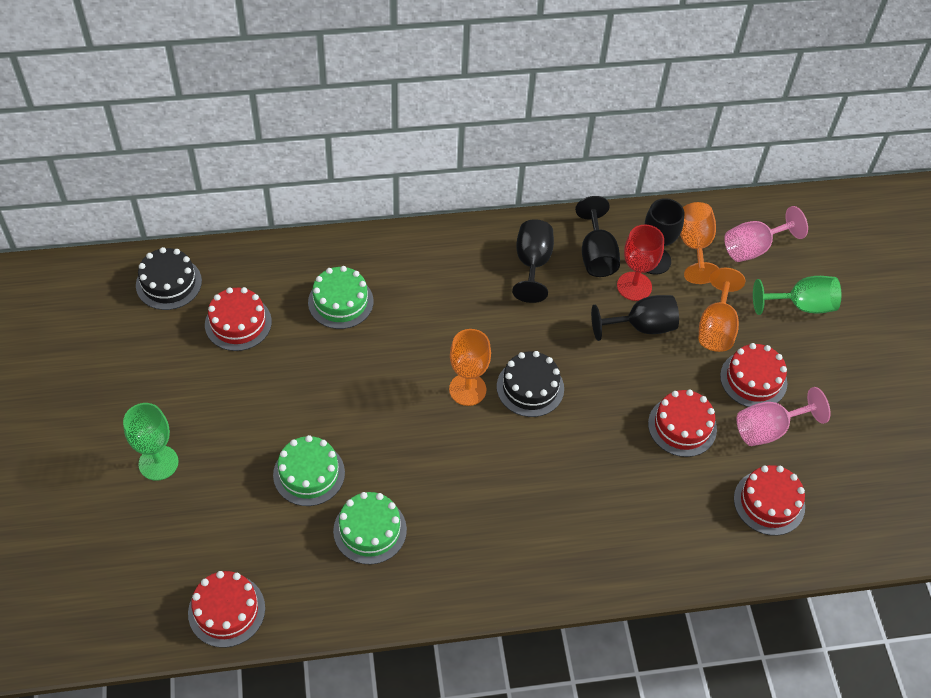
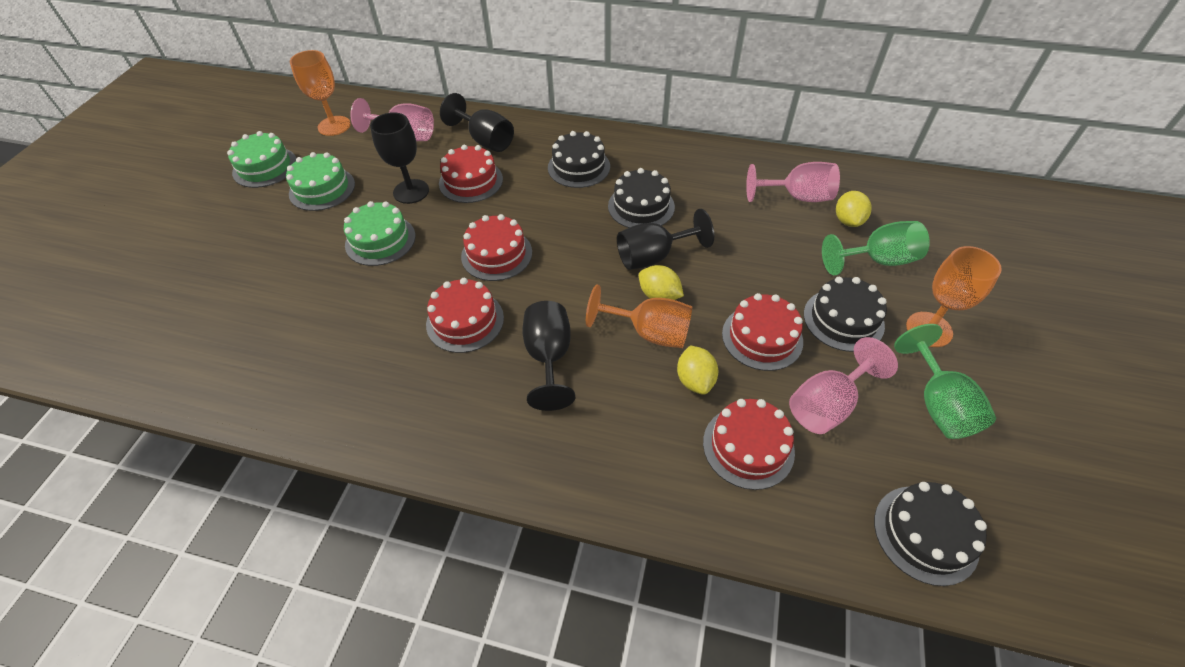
black cake: 2 -> 4
pink goblet: 2 -> 3
red goblet: 1 -> 0
yellow lemon: 0 -> 3

